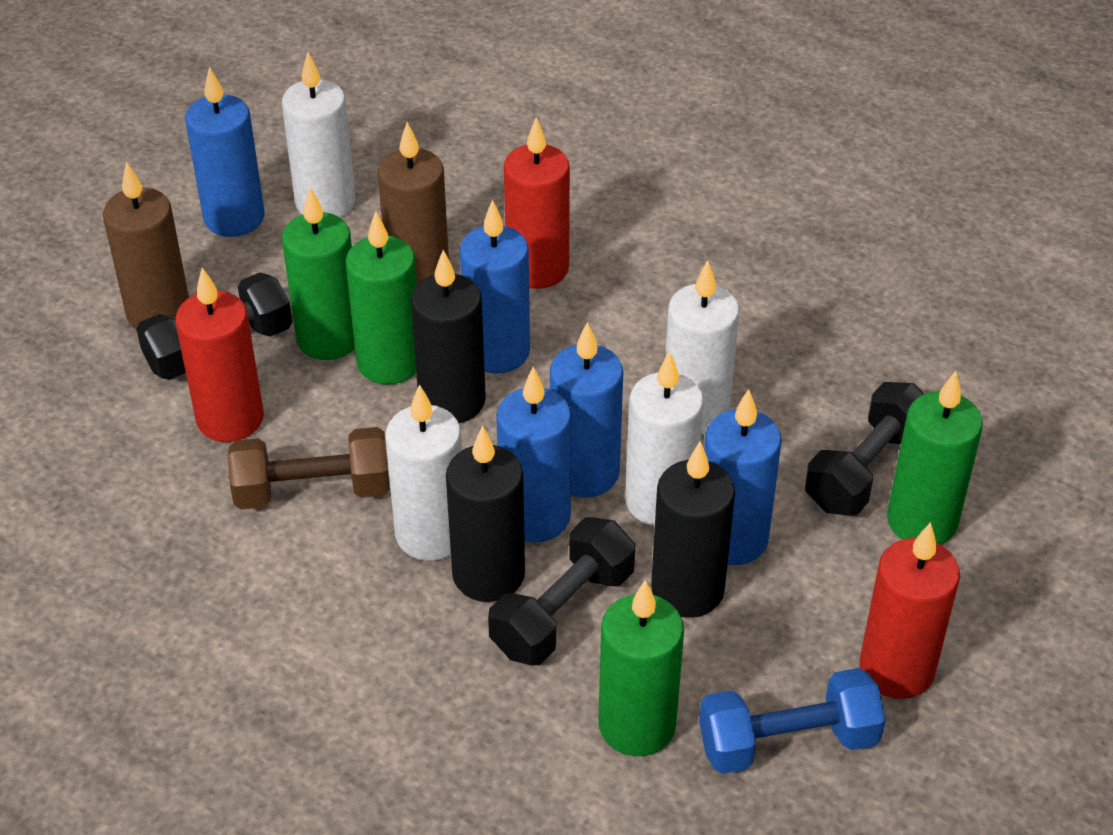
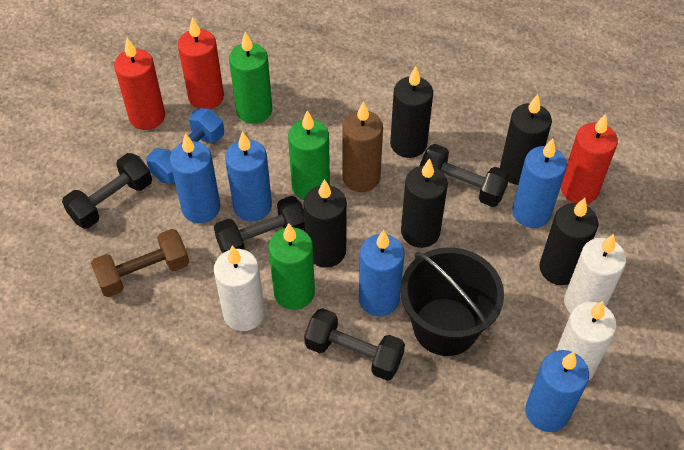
black bucket: 0 -> 1
black candle: 3 -> 5
black dumbbell: 3 -> 4
brown candle: 2 -> 1
green candle: 4 -> 3
white candle: 4 -> 3

